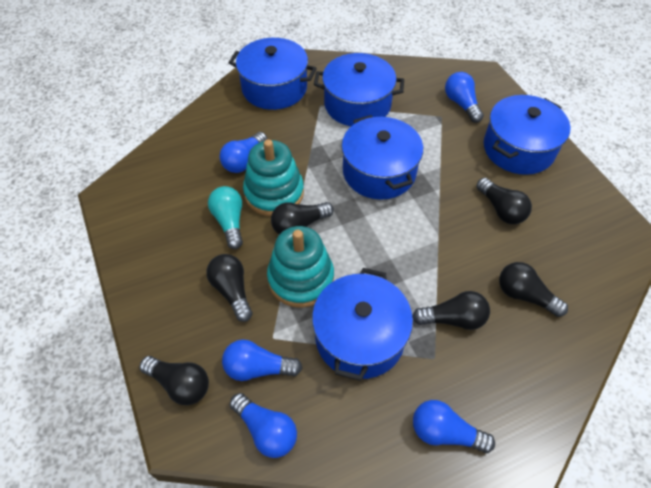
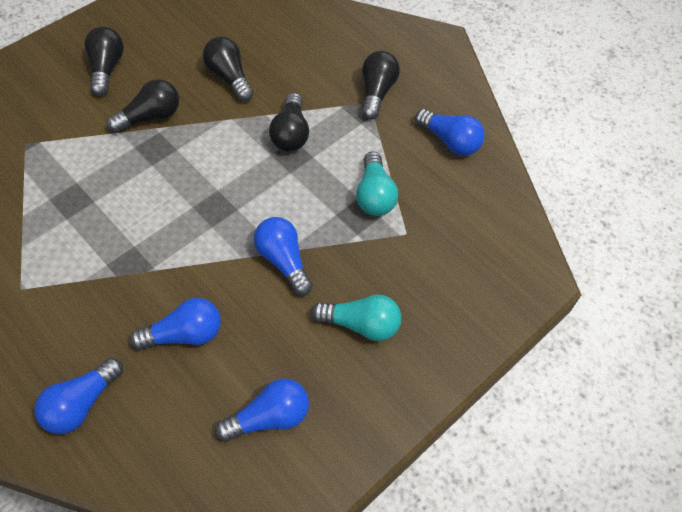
black light bulb: 6 -> 5
blue pot: 5 -> 0
turquoise light bulb: 1 -> 2
turquoise stacking toy: 2 -> 0

